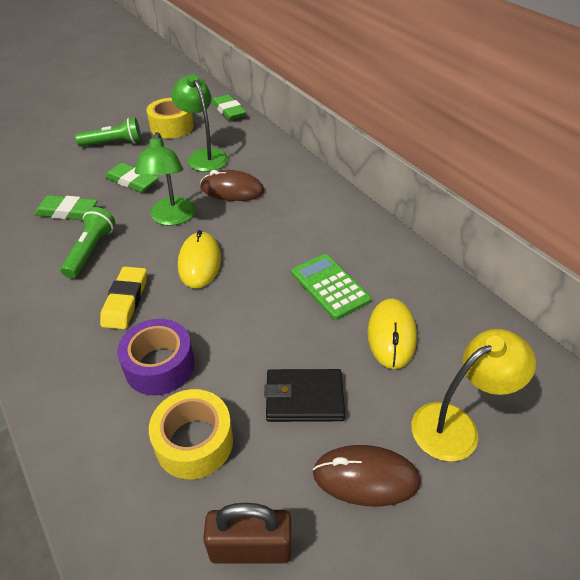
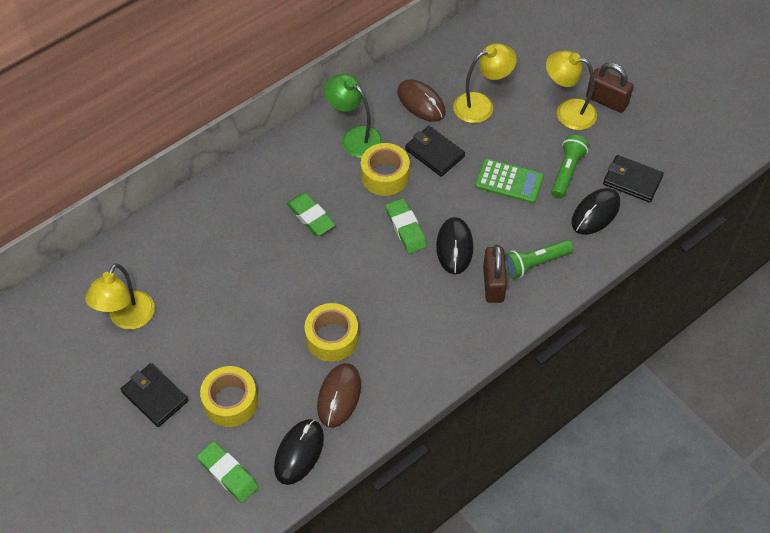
black mouse: 0 -> 3
black wallet: 1 -> 3
brown padlock: 1 -> 2
green lamp: 2 -> 1
purple tape: 1 -> 0
yellow eraser: 1 -> 0
yellow lamp: 1 -> 3
yellow mouse: 2 -> 0
yellow tape: 2 -> 3

